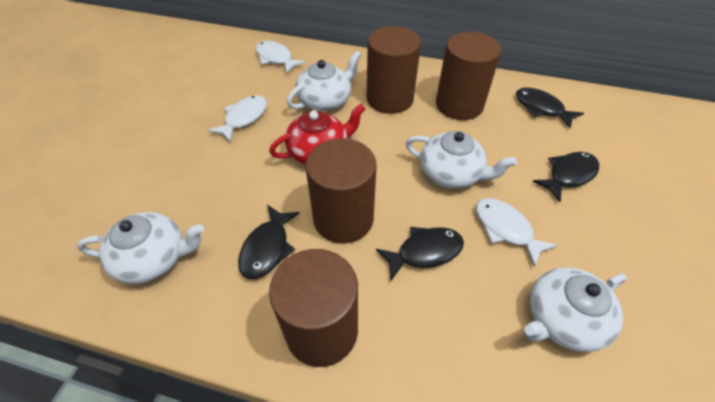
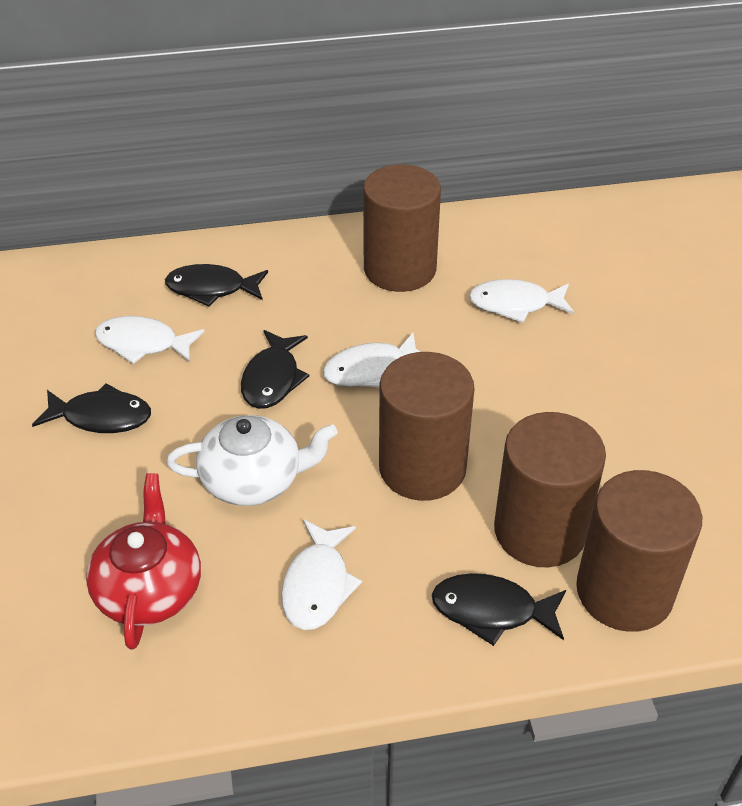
white fish: 3 -> 4
white teapot: 4 -> 1

